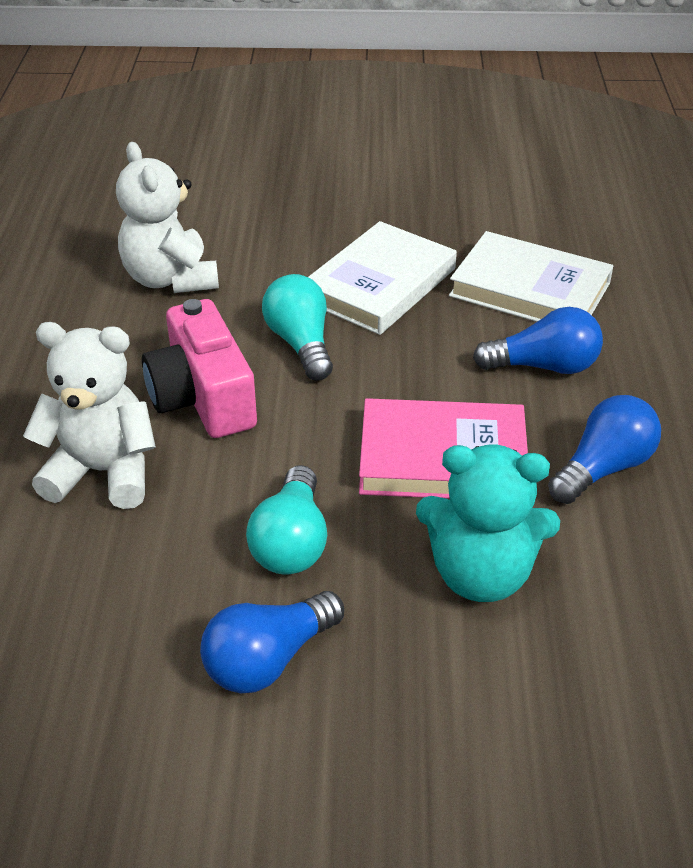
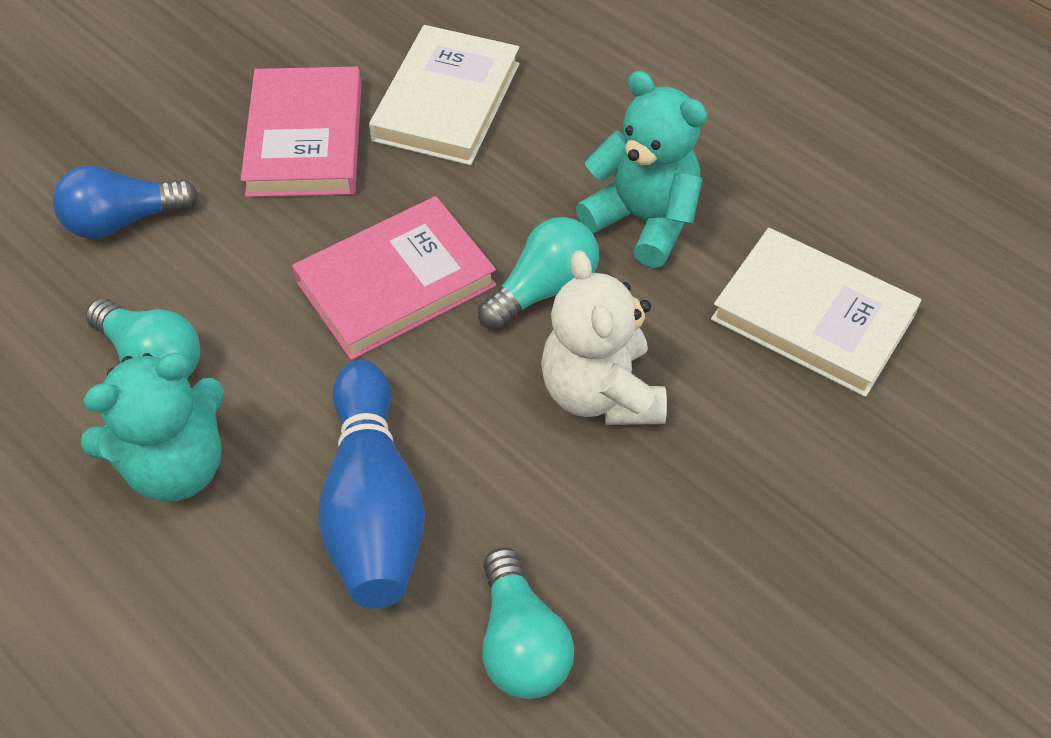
blue bowling pin: 0 -> 1
blue light bulb: 3 -> 1
pink book: 1 -> 2
pink camera: 1 -> 0
turquoise light bulb: 2 -> 3
turquoise teddy bear: 1 -> 2
white teddy bear: 2 -> 1

